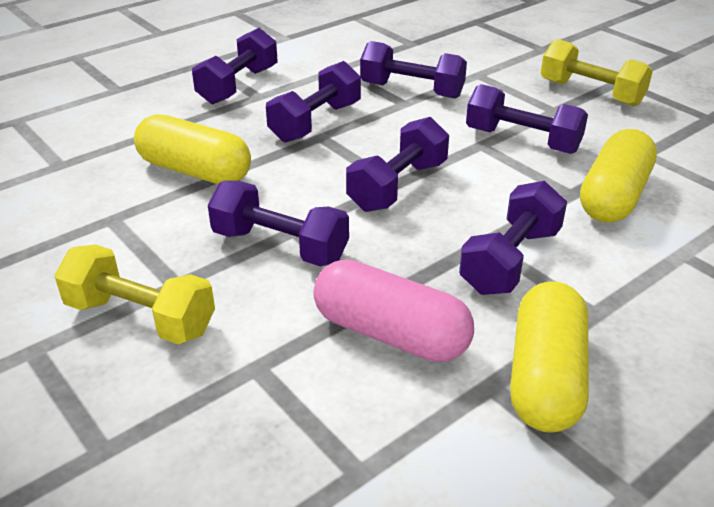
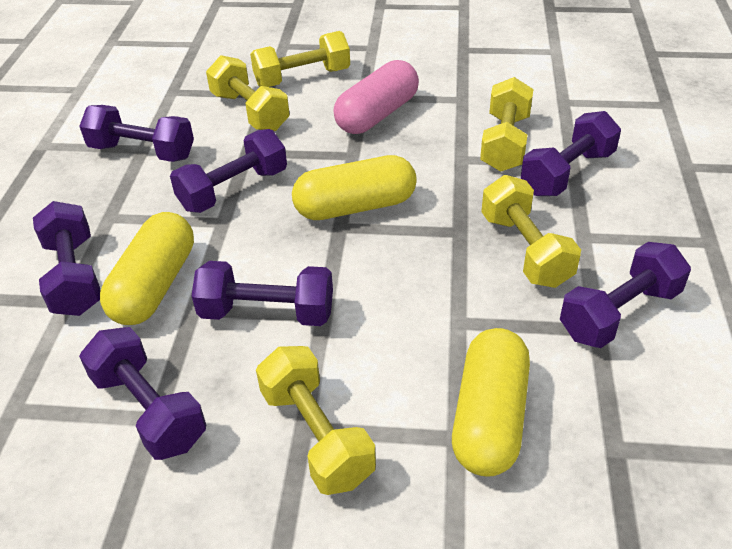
yellow dumbbell: 2 -> 5

